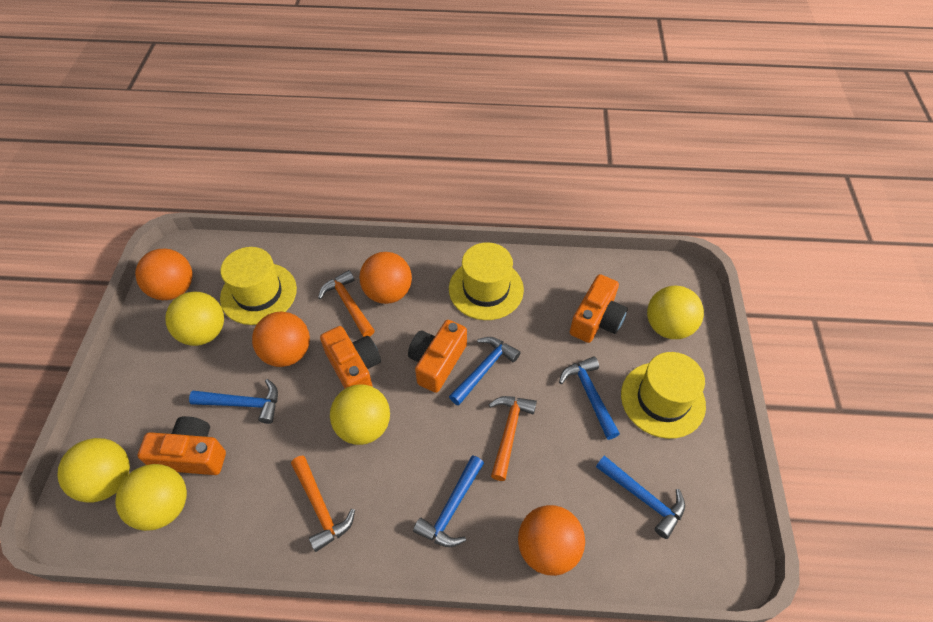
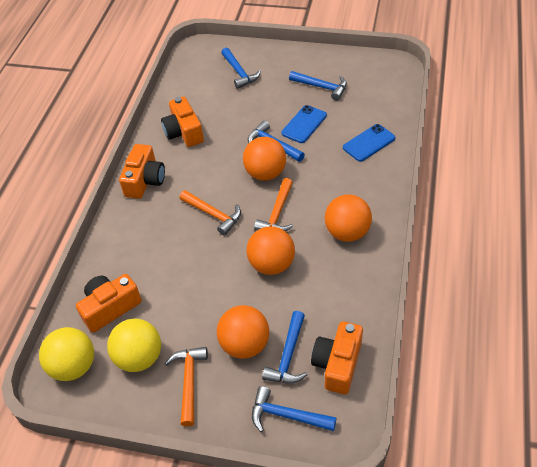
blue phone: 0 -> 2
yellow ball: 5 -> 2
yellow hat: 3 -> 0

